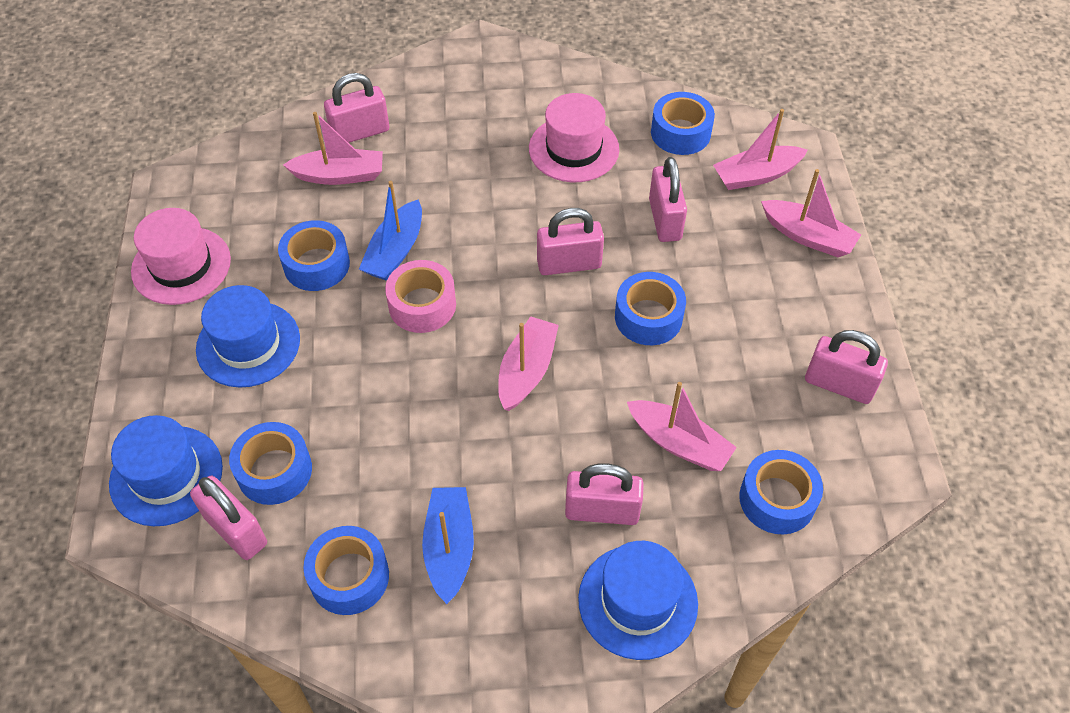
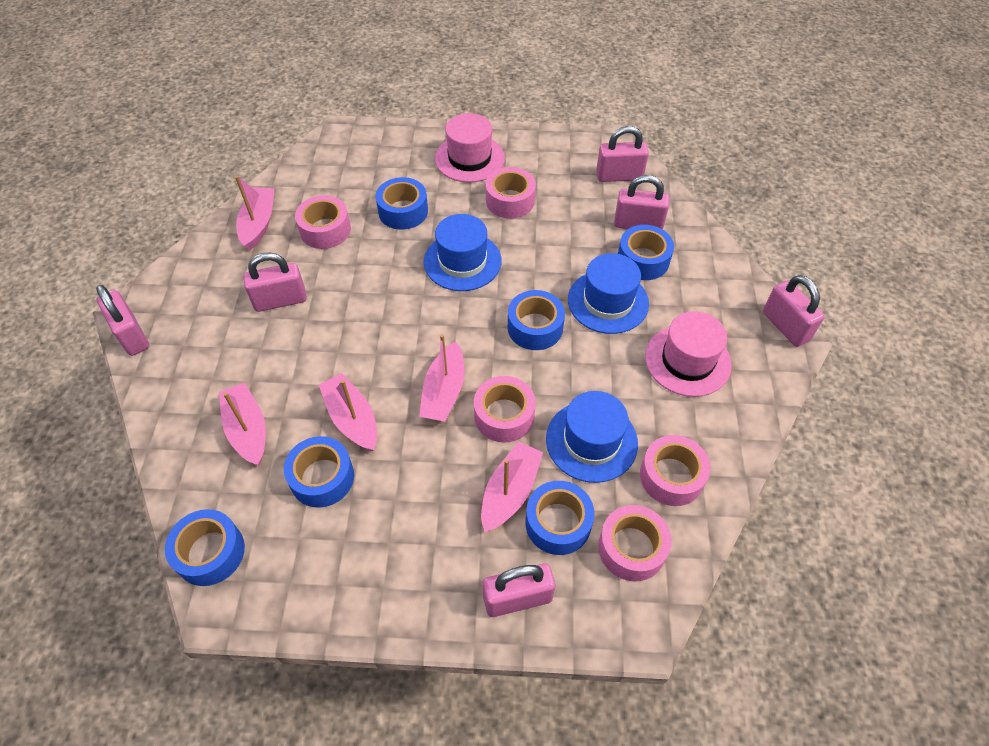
blue boat: 2 -> 0
pink tape: 1 -> 5

